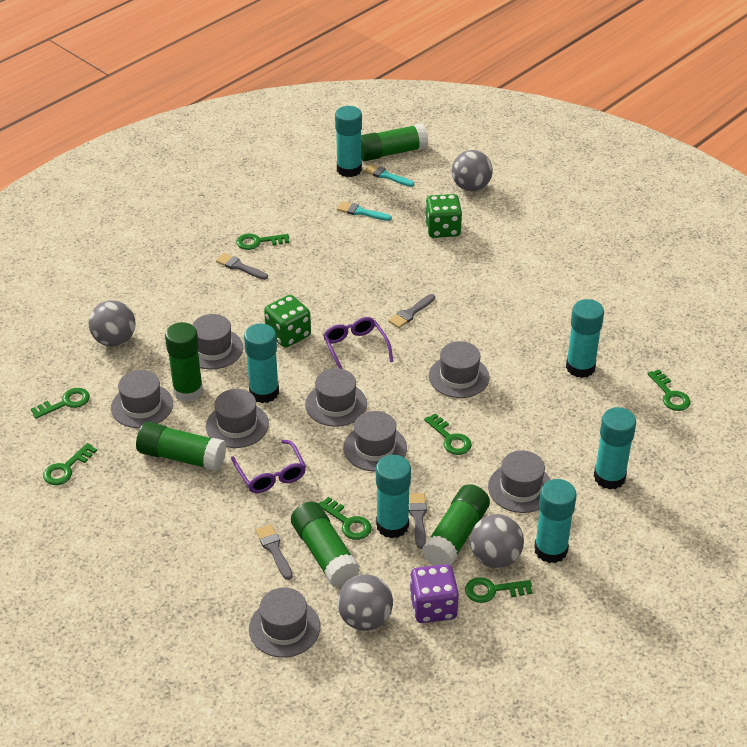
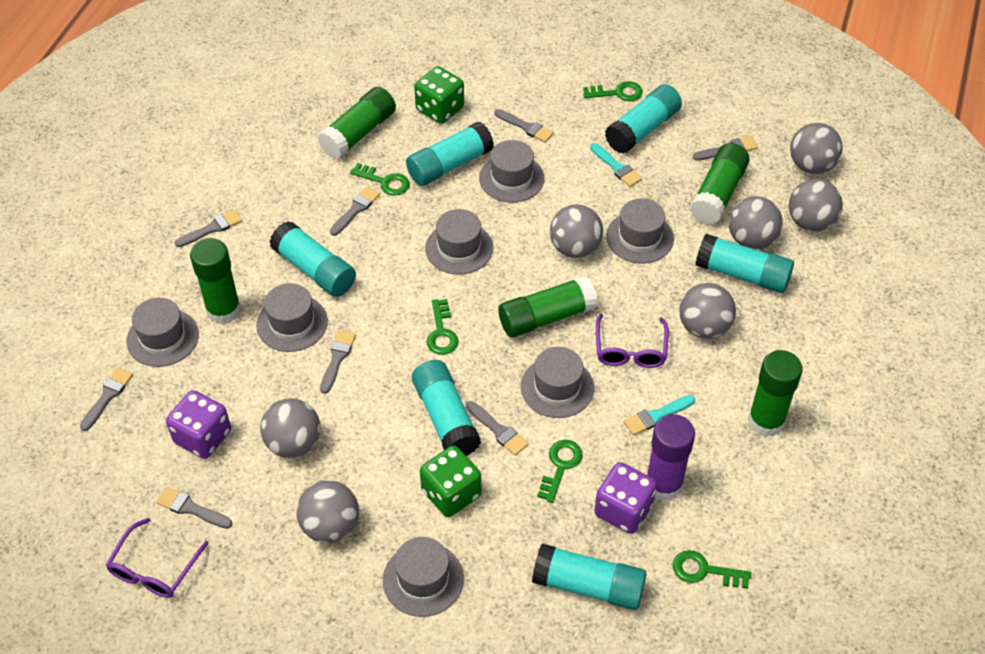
green key: 7 -> 5
grey ball: 4 -> 7
grey brush: 4 -> 8
grey hat: 8 -> 7
purple dice: 1 -> 2
purple glue stick: 0 -> 1

